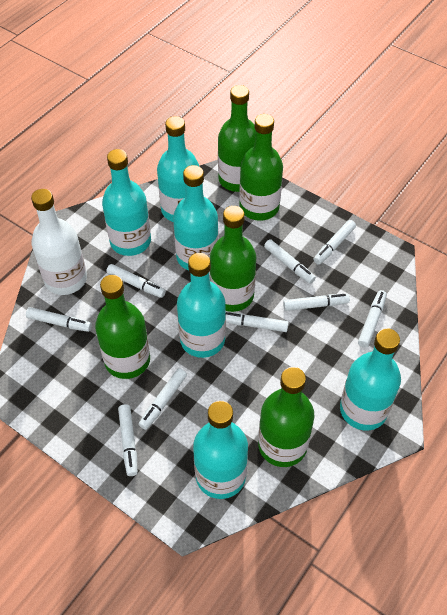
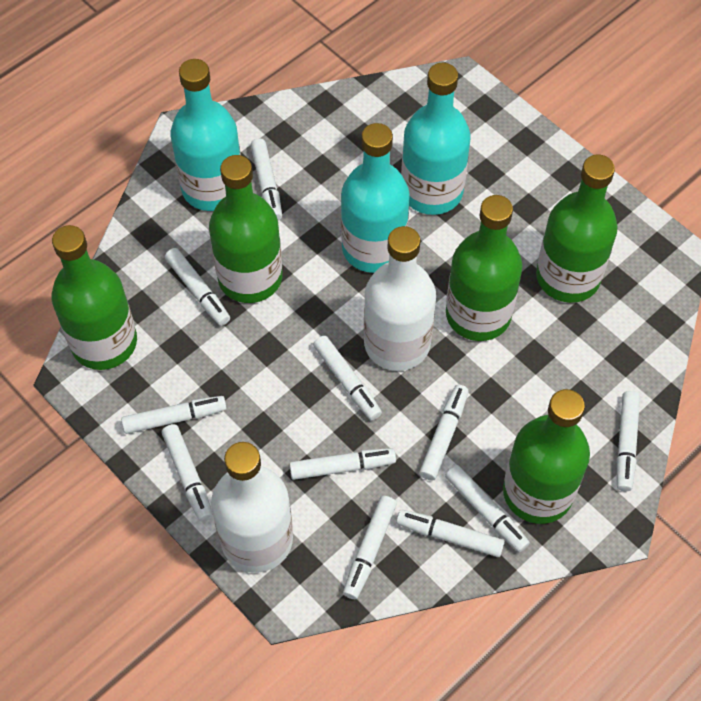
turquoise bottle: 6 -> 3
white bottle: 1 -> 2
white marker: 9 -> 11

